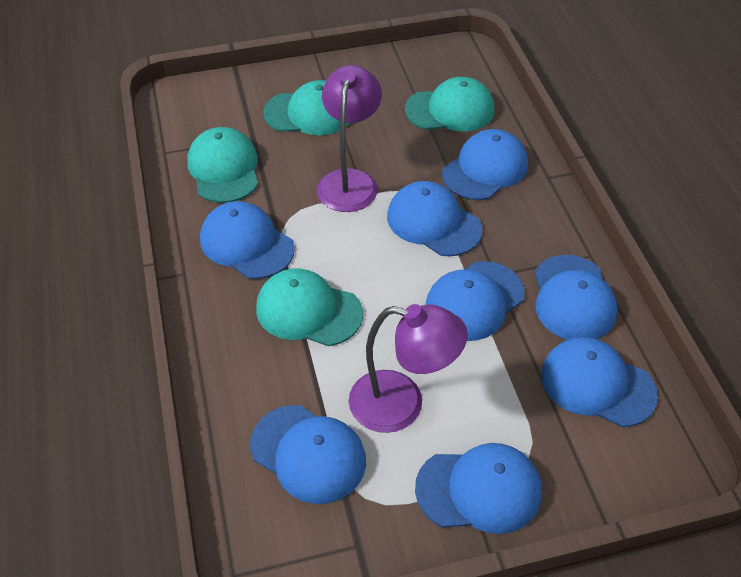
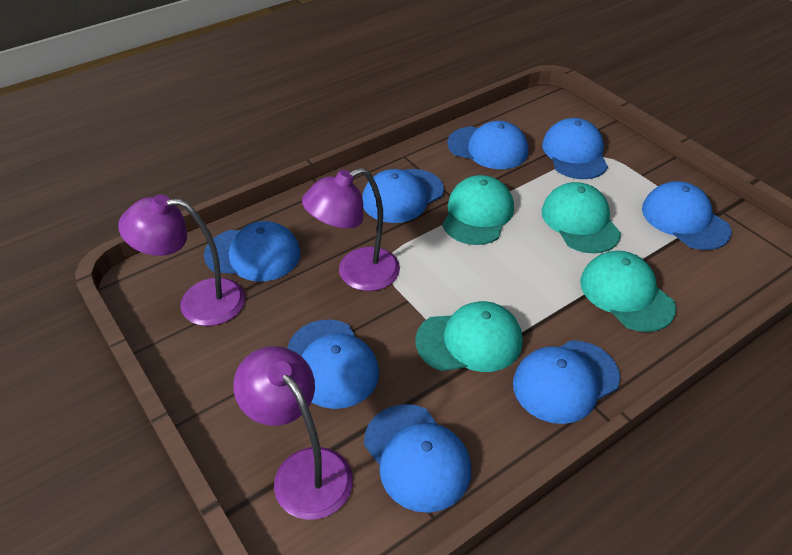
purple lamp: 2 -> 3

